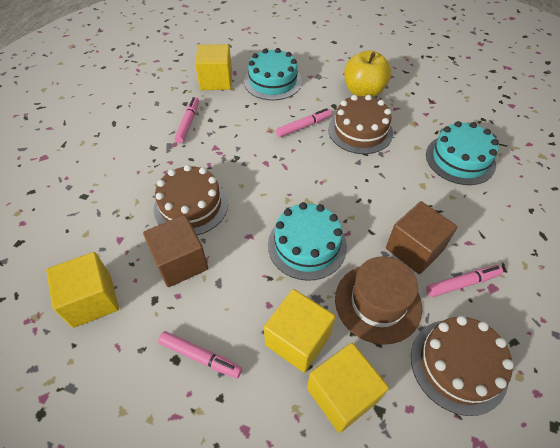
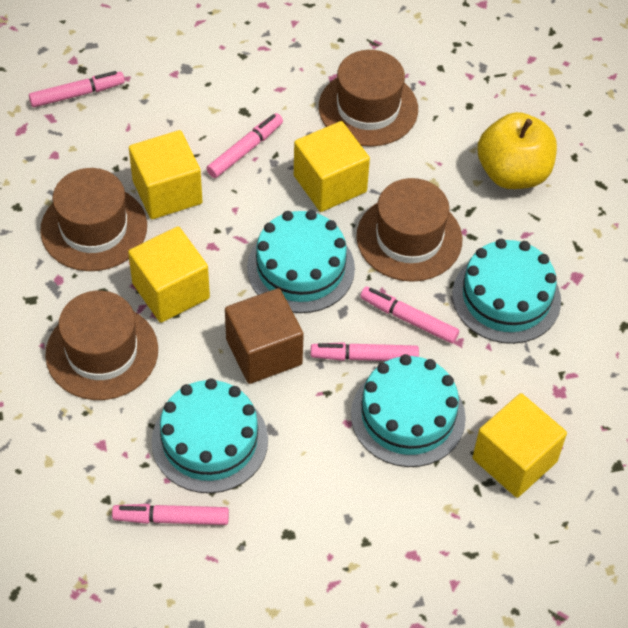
brown cake: 3 -> 0
brown cube: 2 -> 1
brown hat: 1 -> 4
pink marker: 4 -> 5
turquoise cake: 3 -> 4

